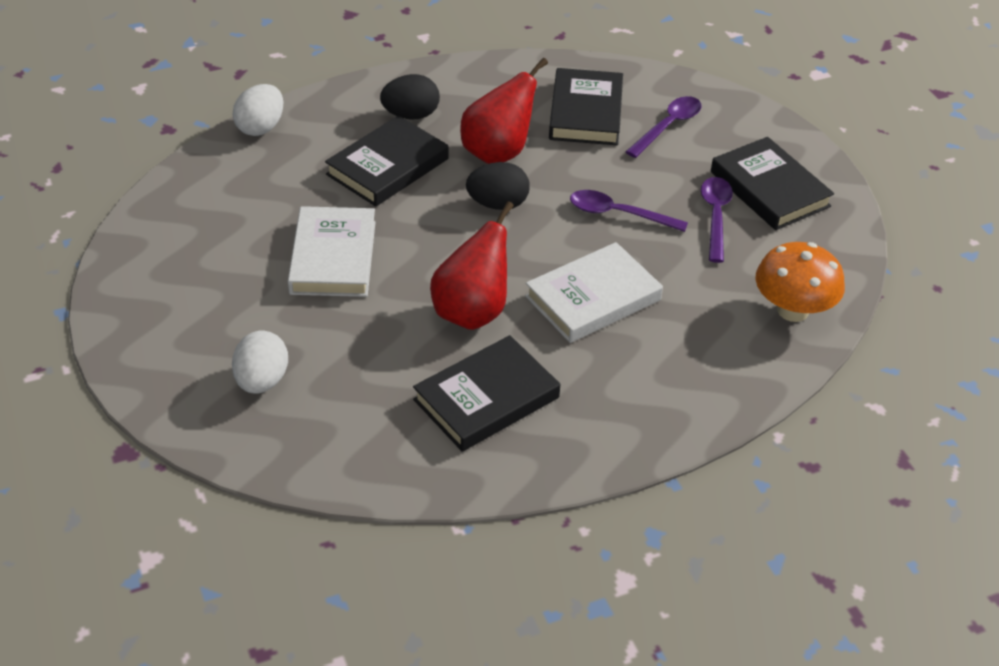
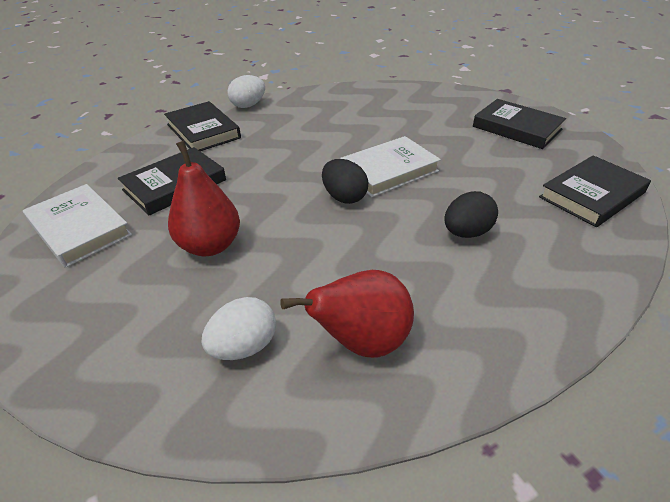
orange mushroom: 1 -> 0
purple spoon: 3 -> 0

